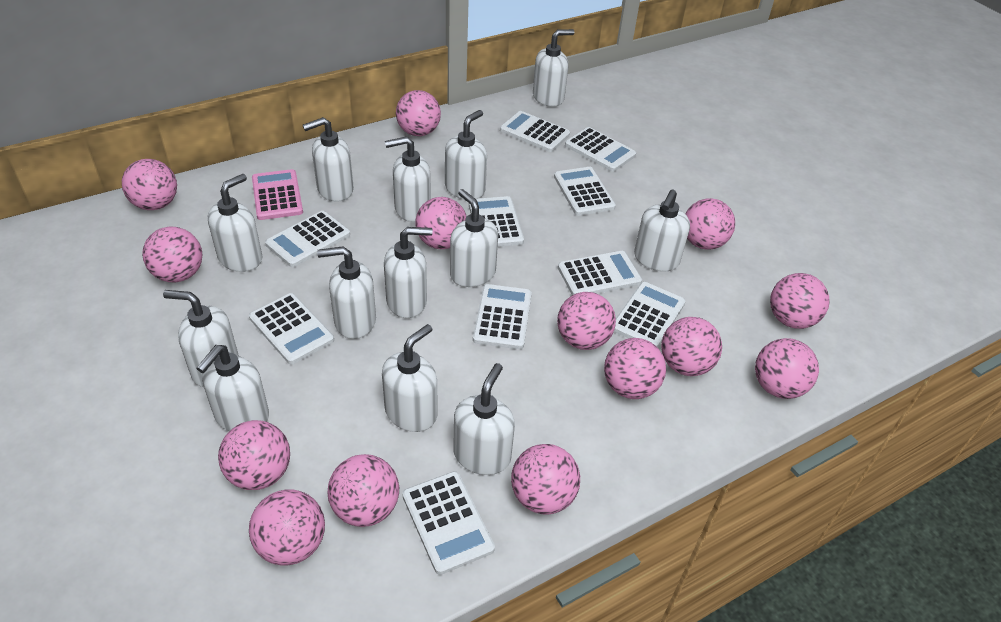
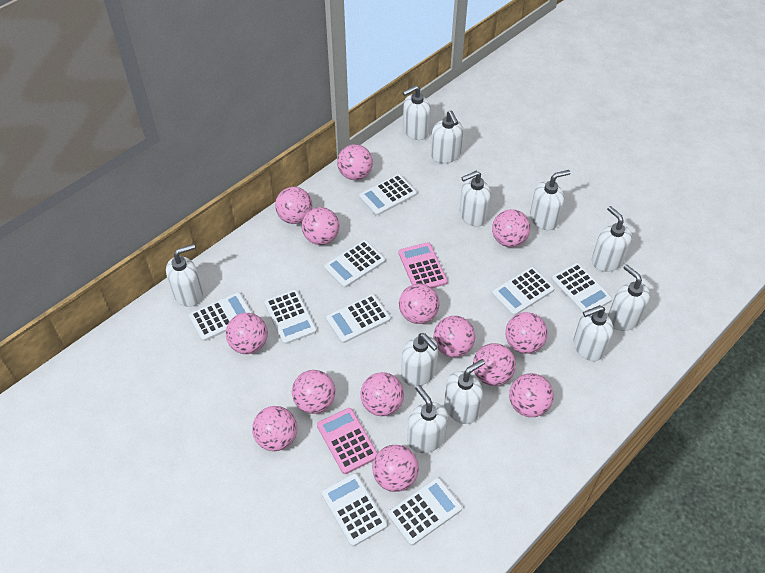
pink calculator: 1 -> 2
white calculator: 10 -> 9
white soap dispenser: 13 -> 11

